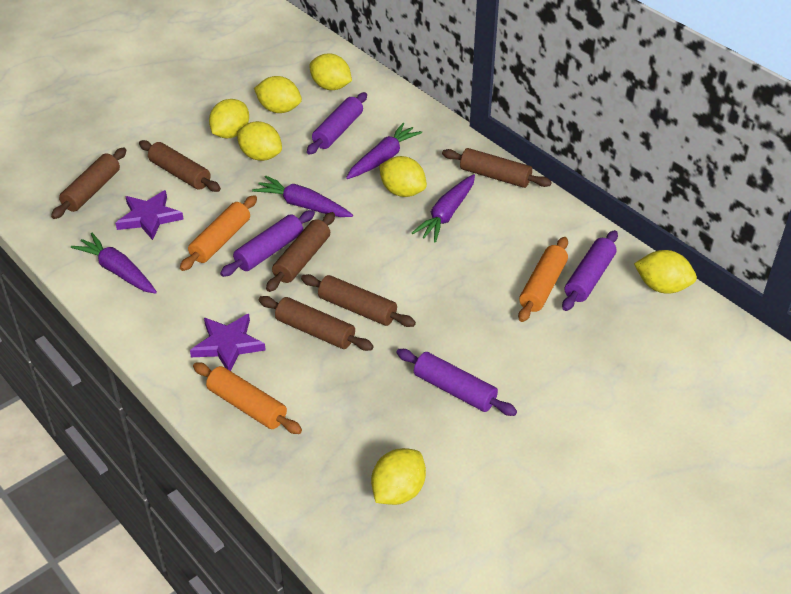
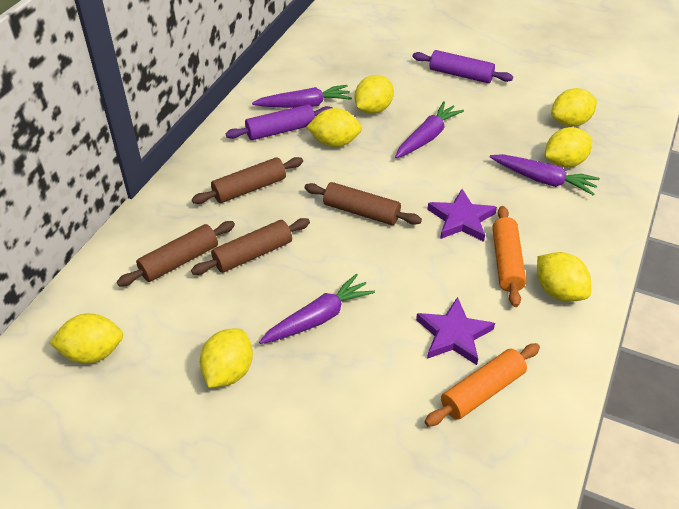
brown rolling pin: 6 -> 4
orange rolling pin: 3 -> 2
purple rolling pin: 4 -> 2

